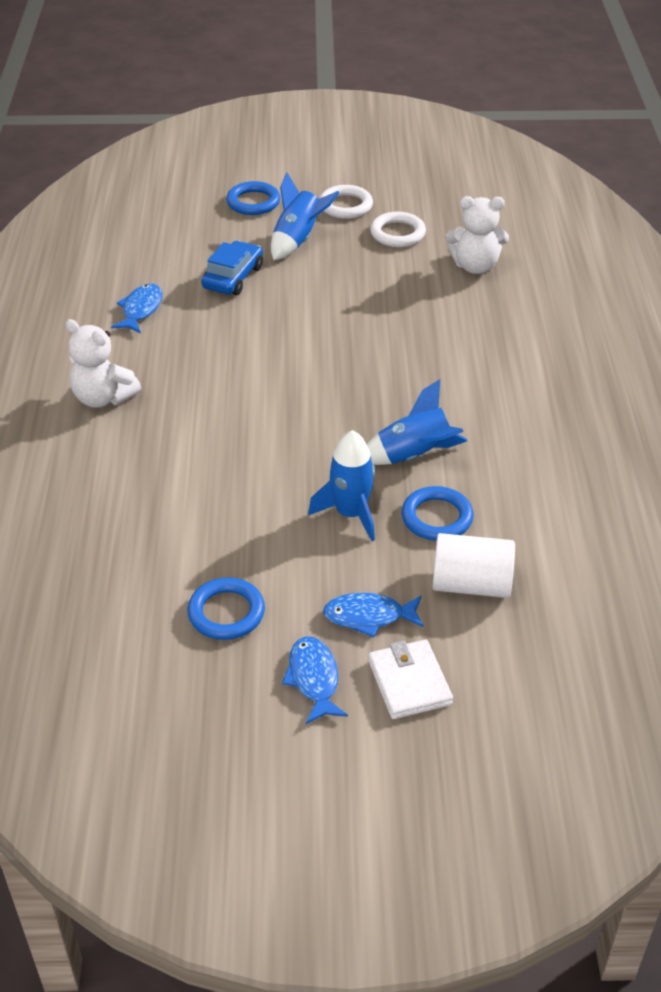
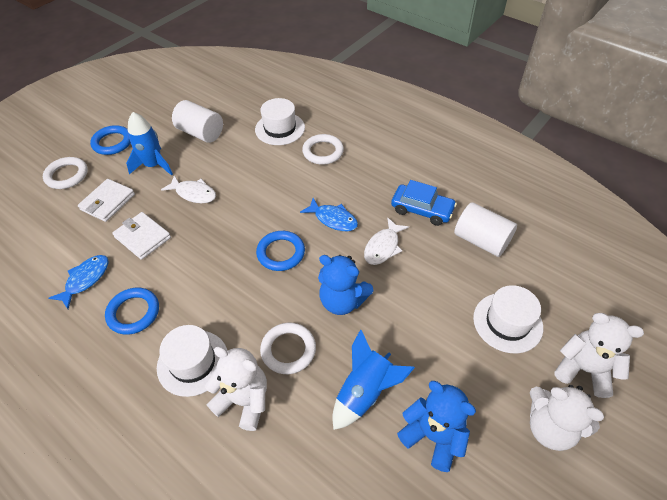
blue fish: 3 -> 2
blue rocket: 3 -> 2
blue teddy bear: 0 -> 2
white cylinder: 1 -> 2
white fish: 0 -> 2
white hat: 0 -> 3
white ring: 2 -> 3
white teddy bear: 2 -> 3
white wallet: 1 -> 2

